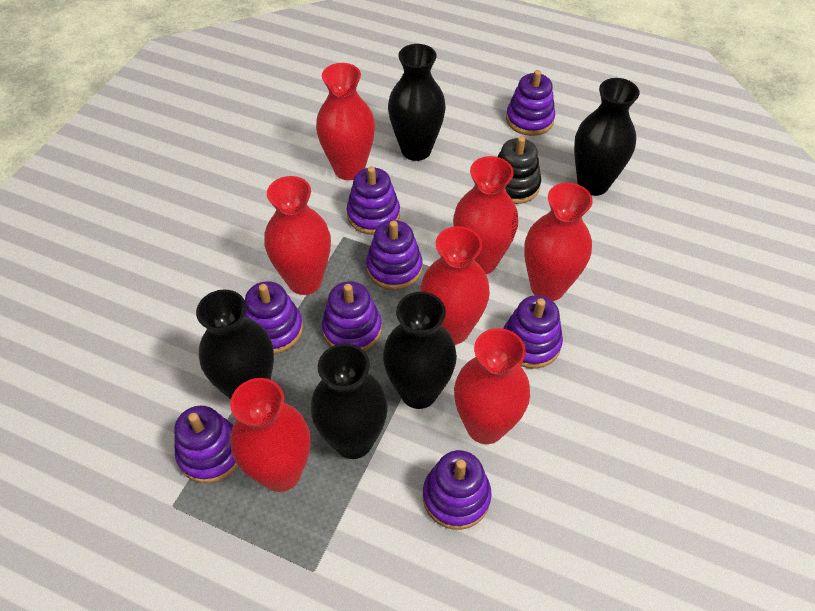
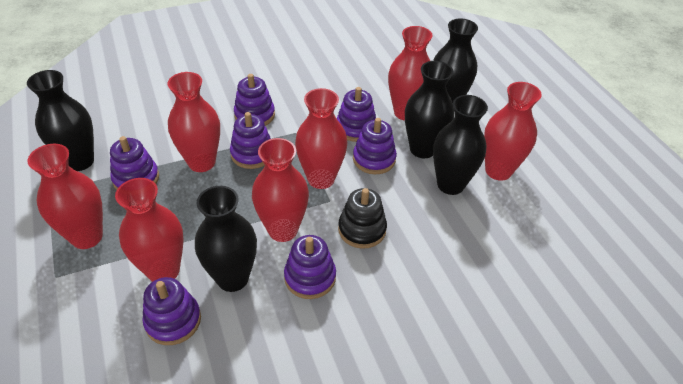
purple stacking toy: 8 -> 7

